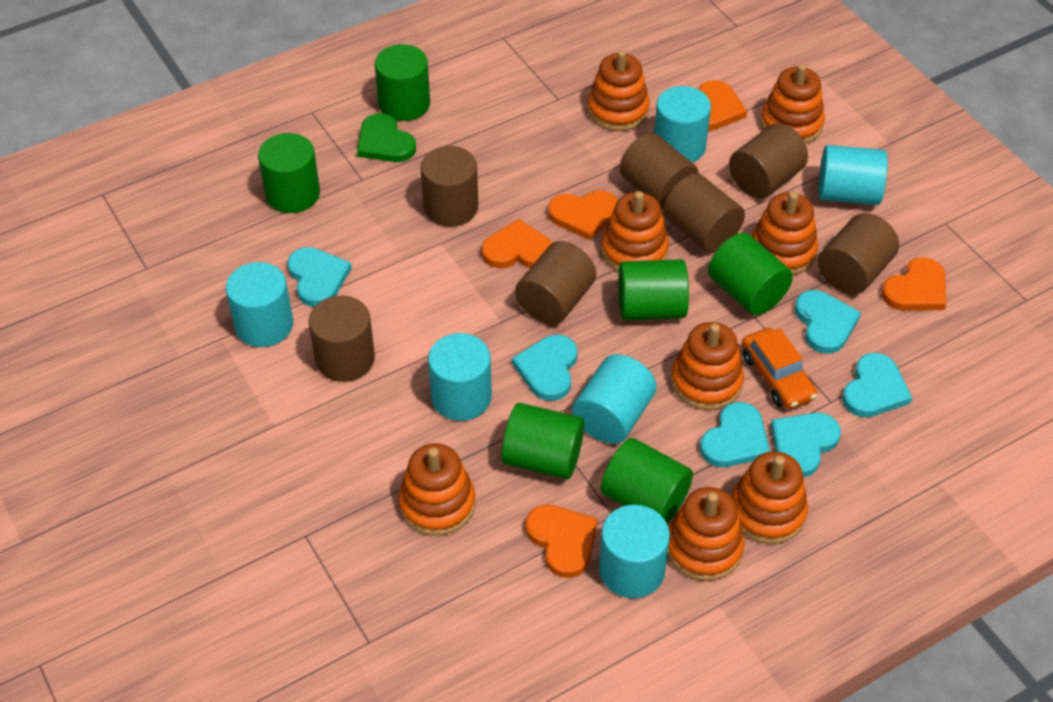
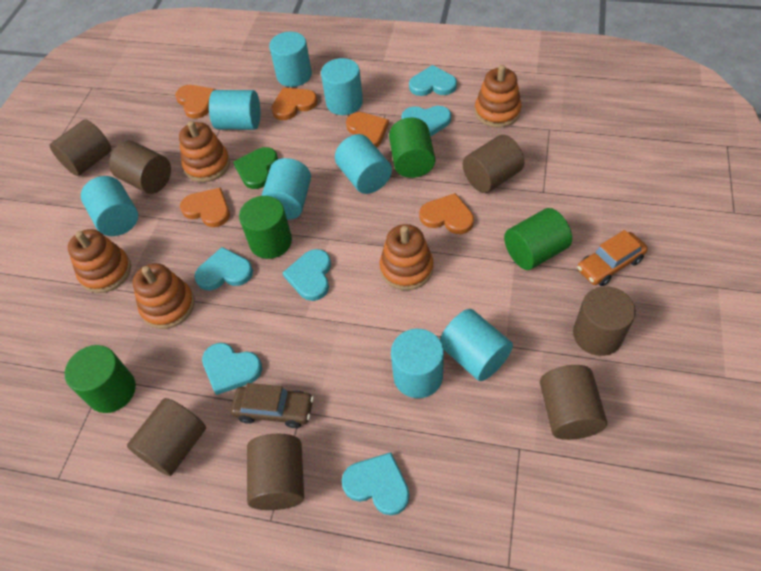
brown car: 0 -> 1
green cylinder: 6 -> 4
orange stacking toy: 8 -> 5
turquoise cylinder: 6 -> 8

